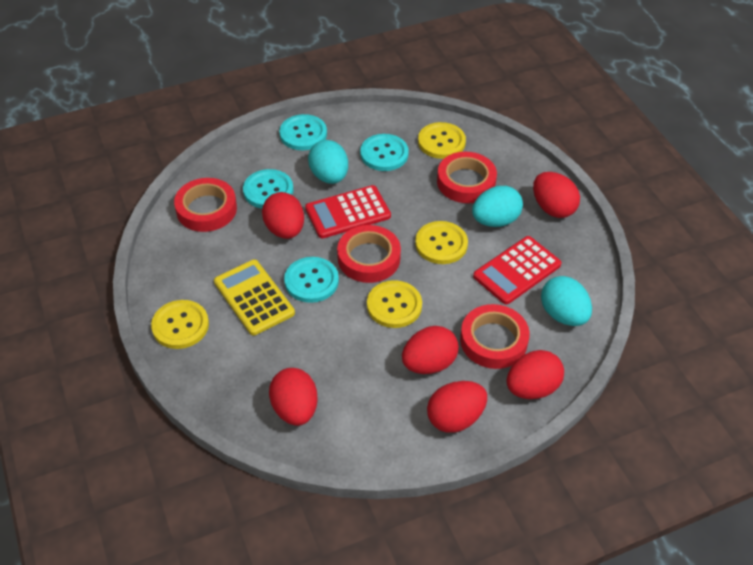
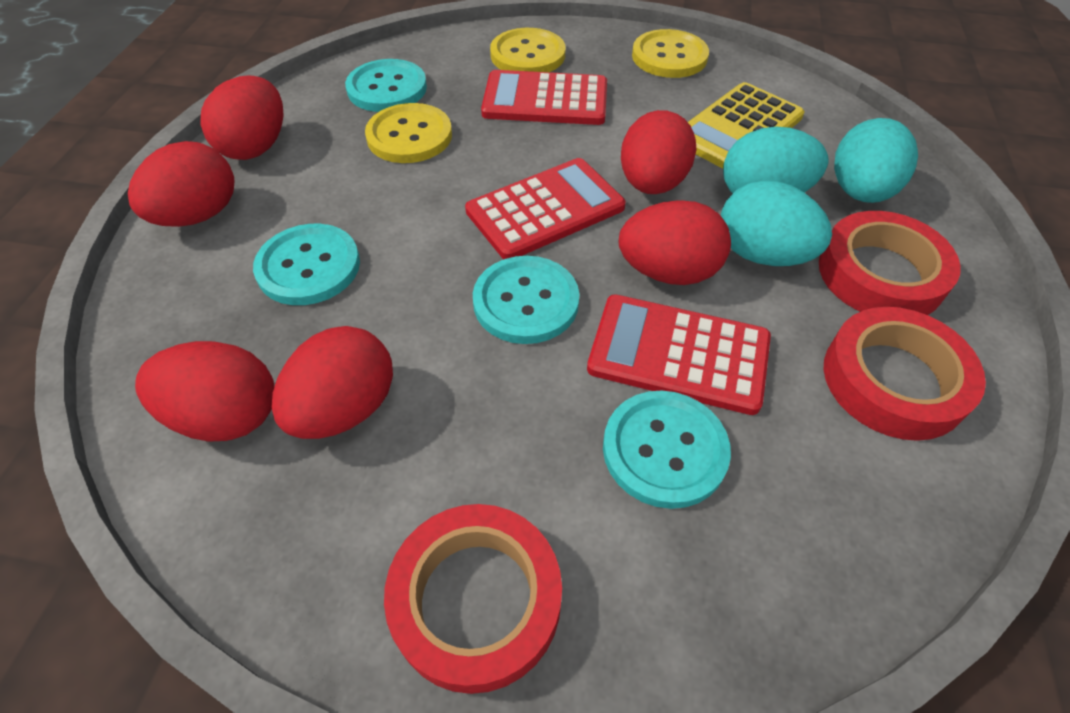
red calculator: 2 -> 3
red tape: 4 -> 3
yellow button: 4 -> 3

